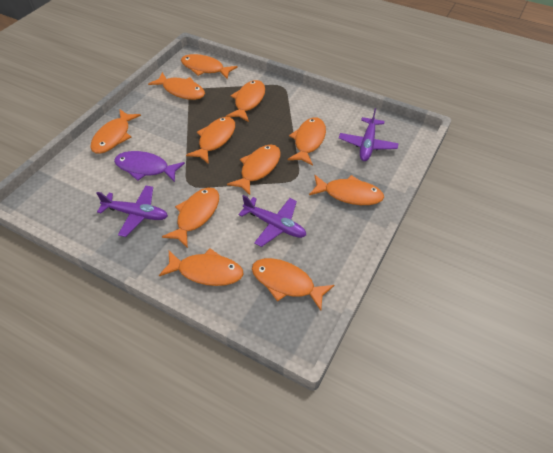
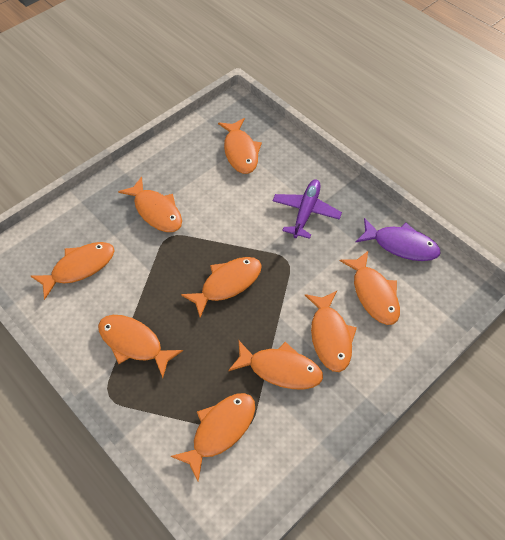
orange fish: 11 -> 9
purple plane: 3 -> 1

